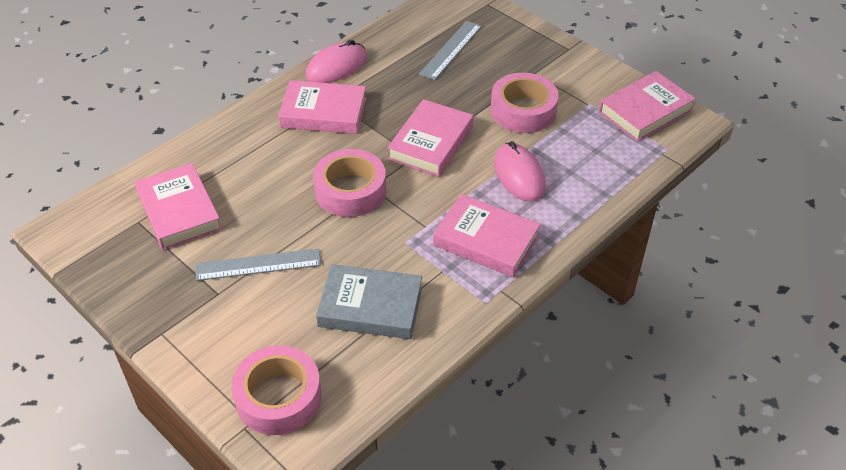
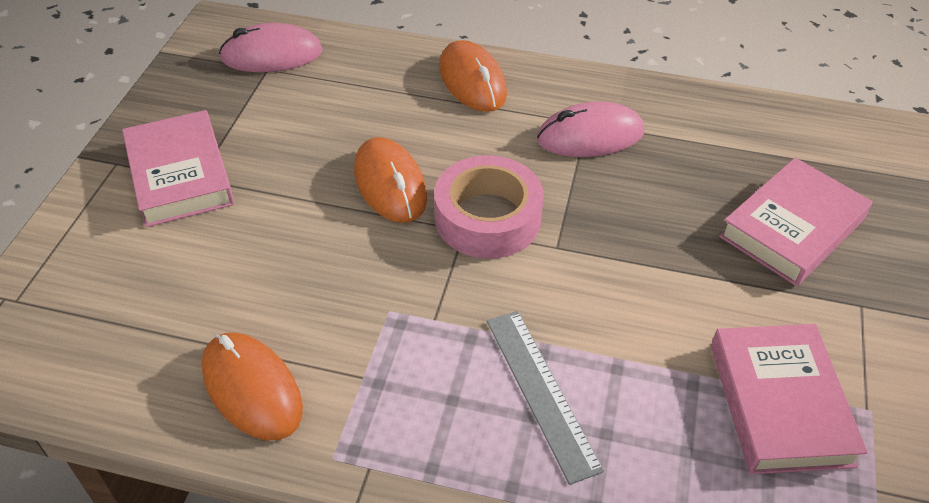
grey book: 1 -> 0
grey ruler: 2 -> 1
orange mouse: 0 -> 3
pink book: 5 -> 3
pink tape: 3 -> 1

